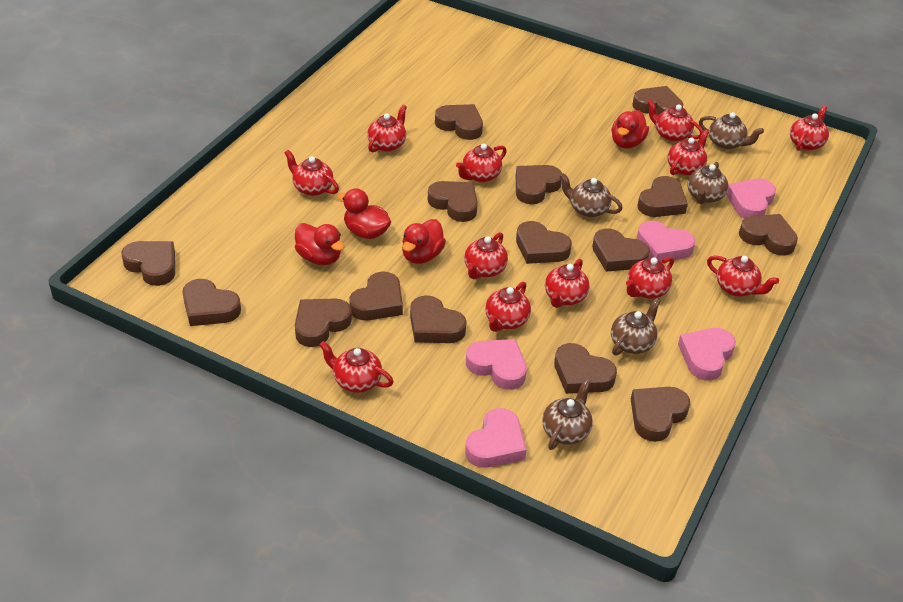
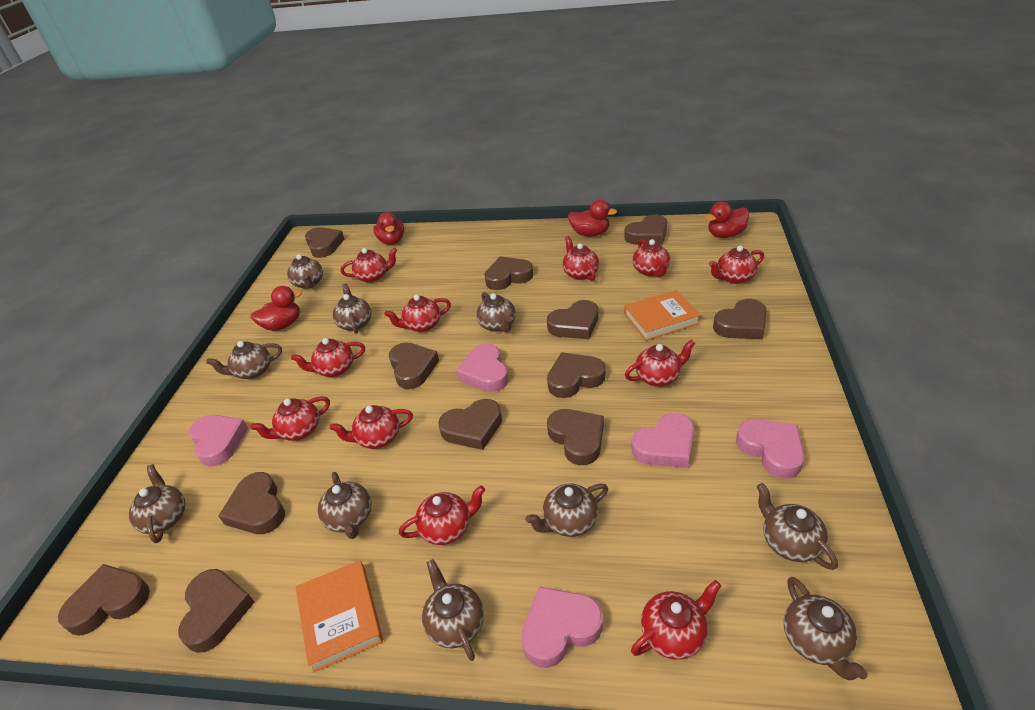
brown heart: 15 -> 12
brown teapot: 5 -> 10
orange book: 0 -> 2
red teapot: 12 -> 11

